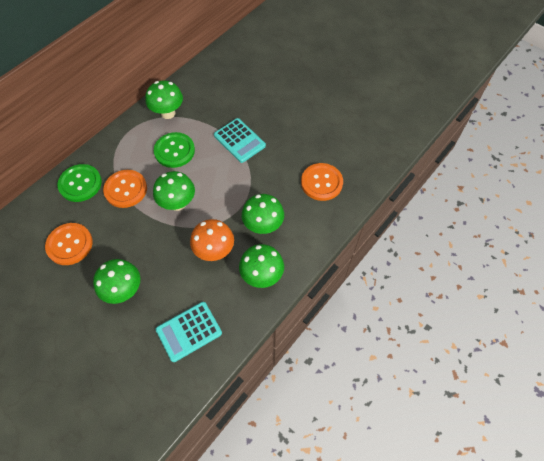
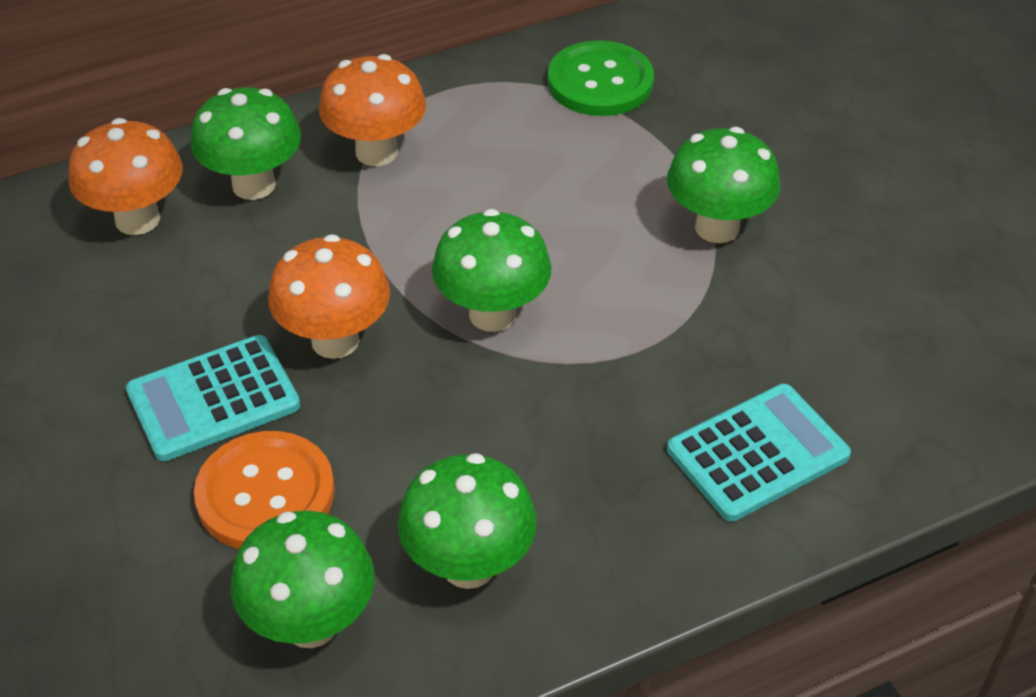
green button: 2 -> 1
orange button: 3 -> 1
orange mushroom: 1 -> 3

